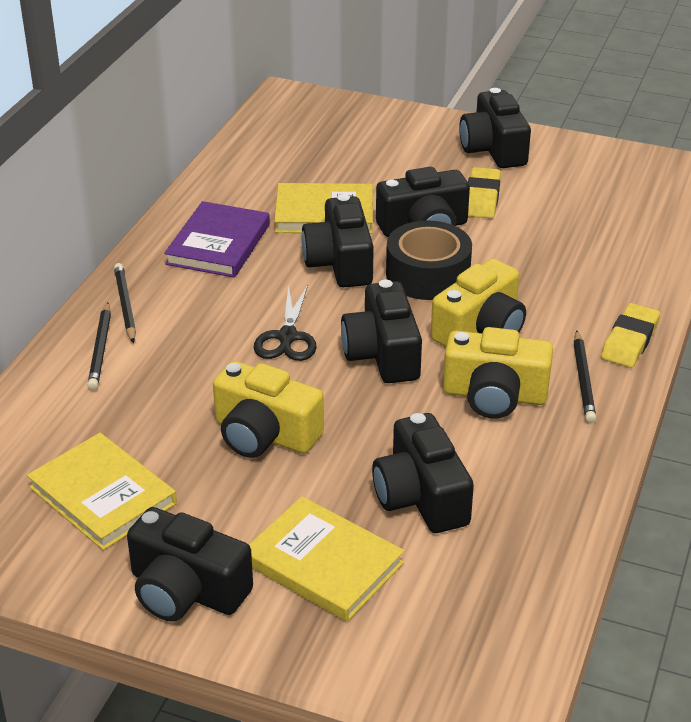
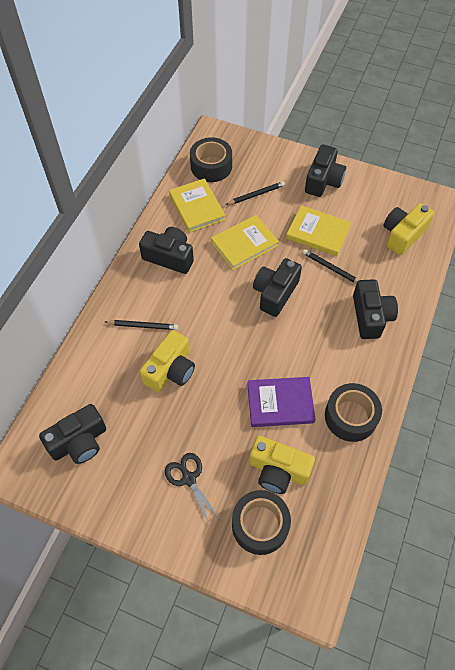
black camera: 6 -> 5
black tape: 1 -> 3
yellow eraser: 2 -> 0

